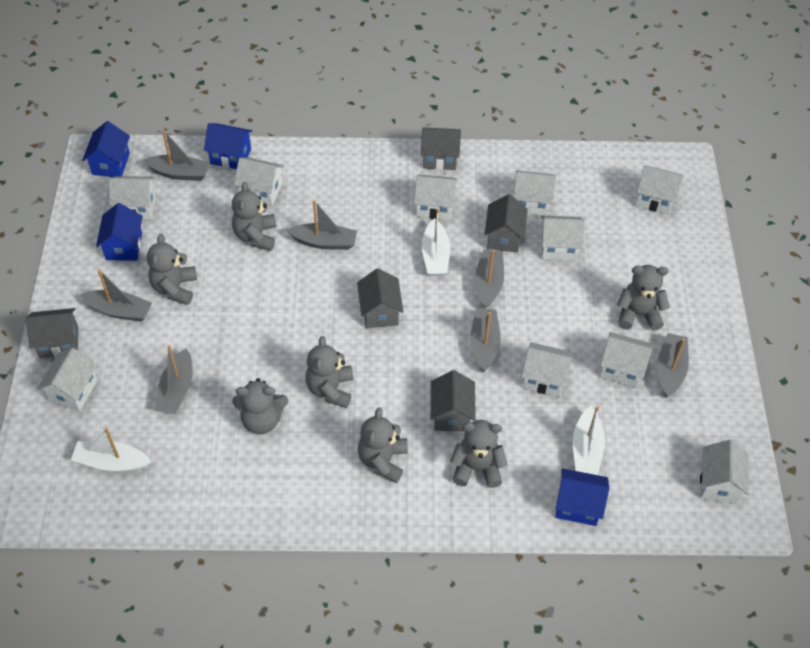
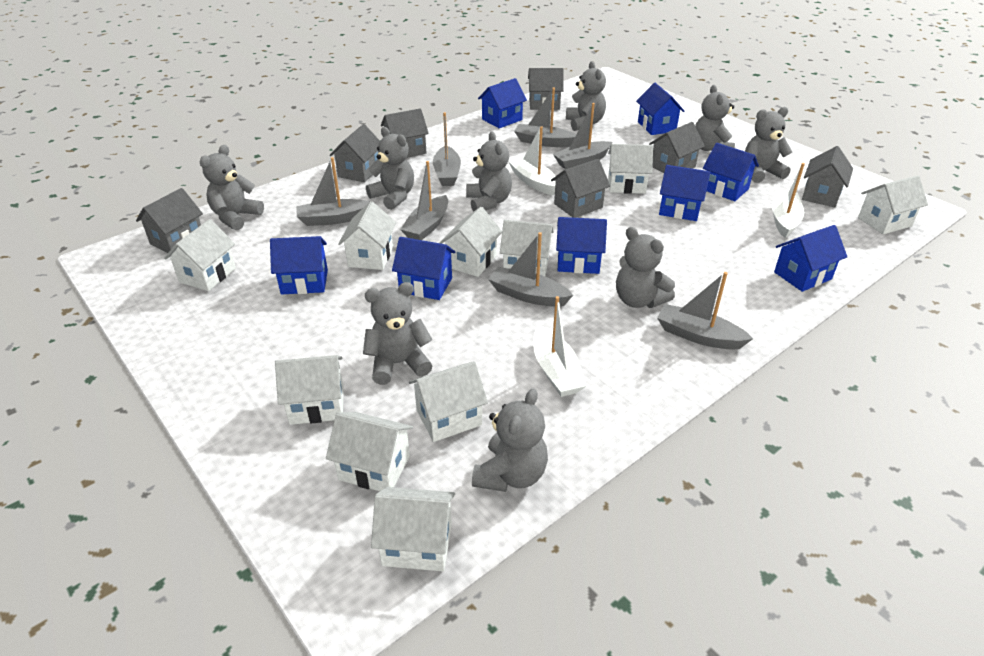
blue house: 4 -> 8
grey house: 5 -> 7
grey teddy bear: 7 -> 9

